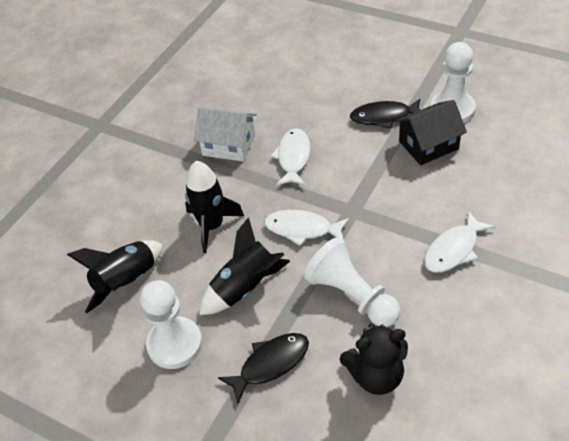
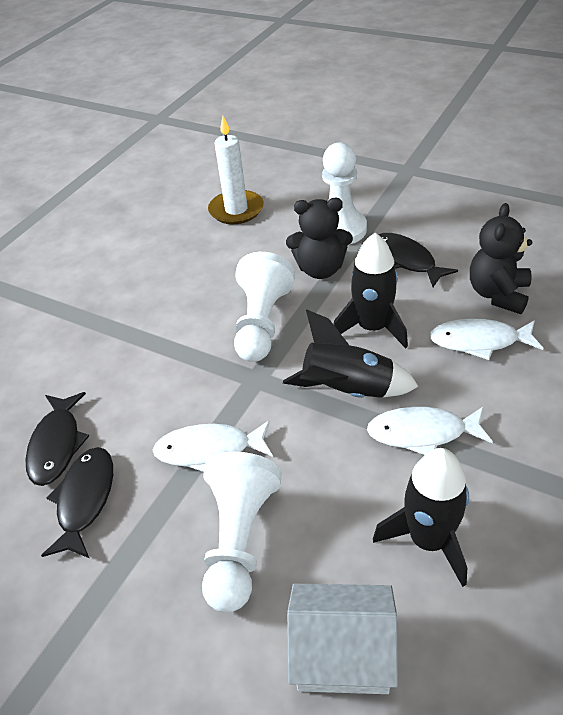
black fish: 2 -> 3
black house: 1 -> 0
black teddy bear: 1 -> 2
white candle: 0 -> 1

